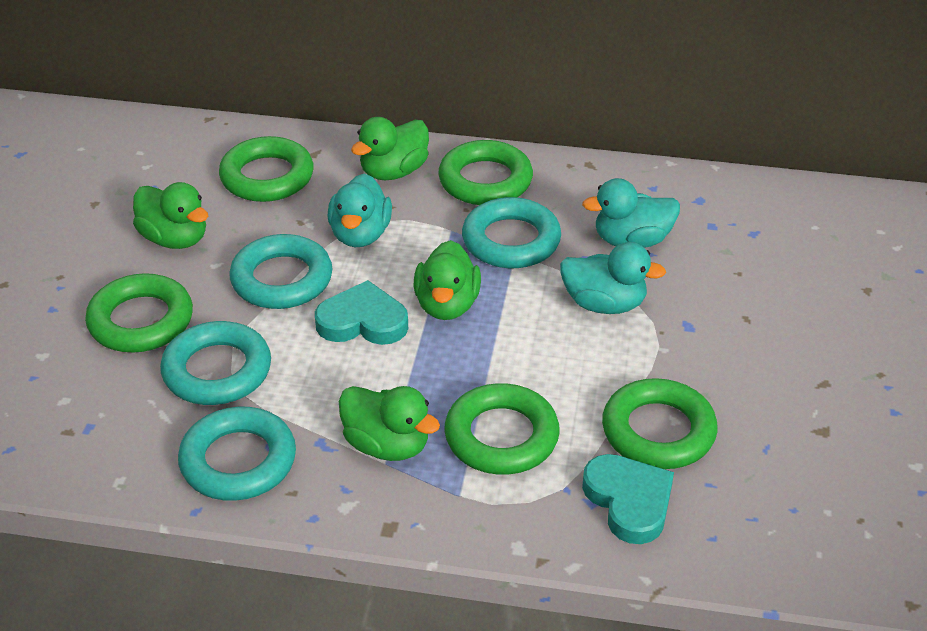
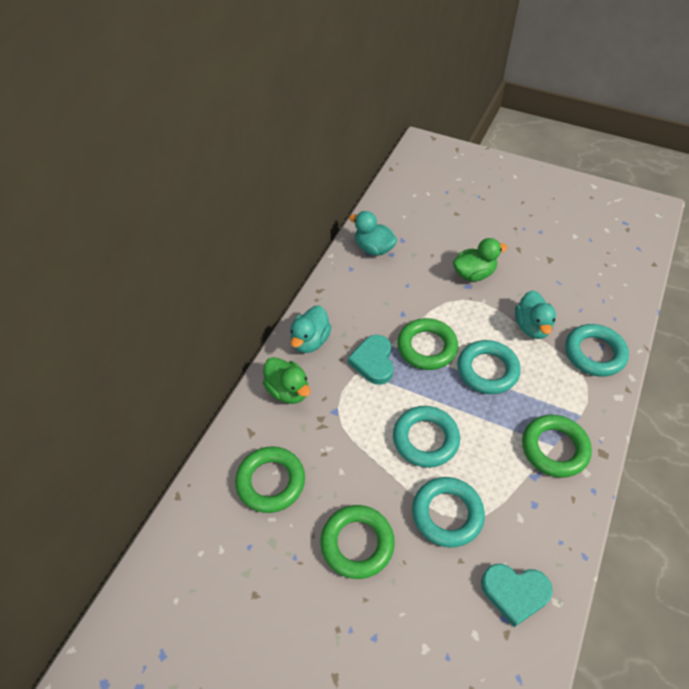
green duck: 4 -> 2
green ring: 5 -> 4

